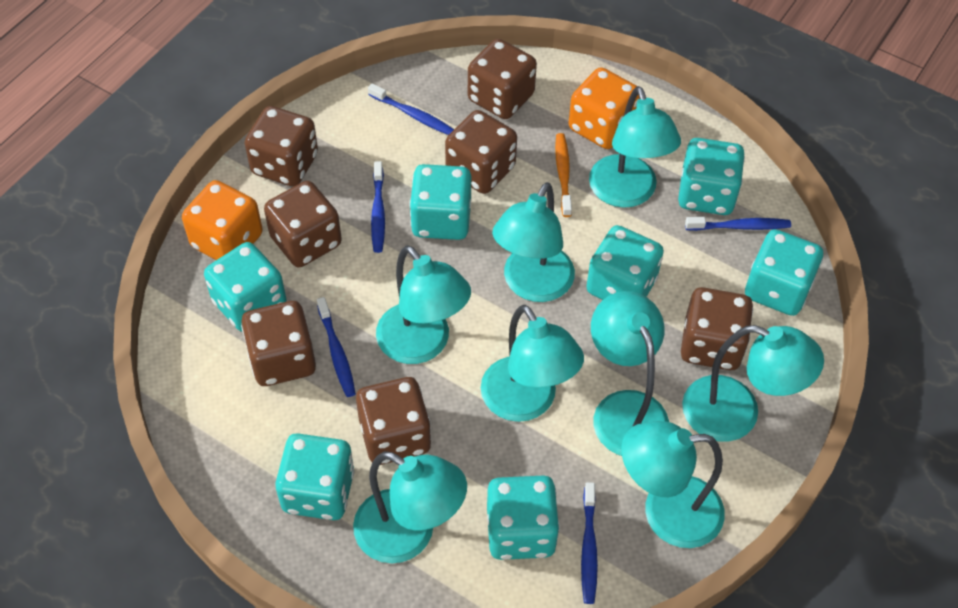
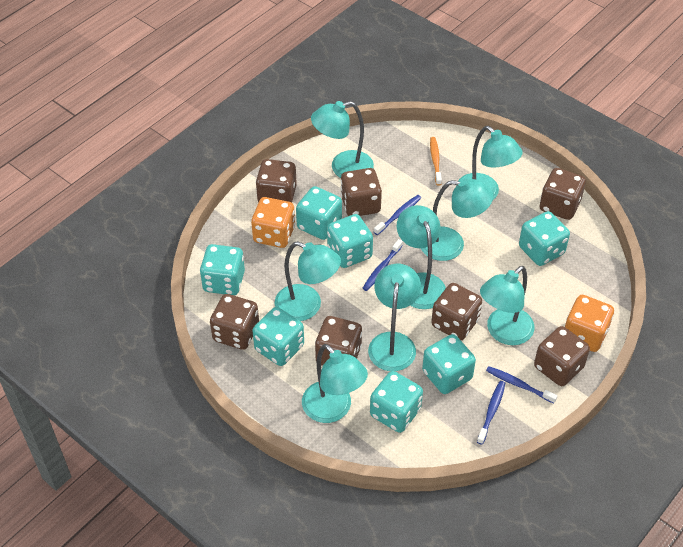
blue toothbrush: 5 -> 4

